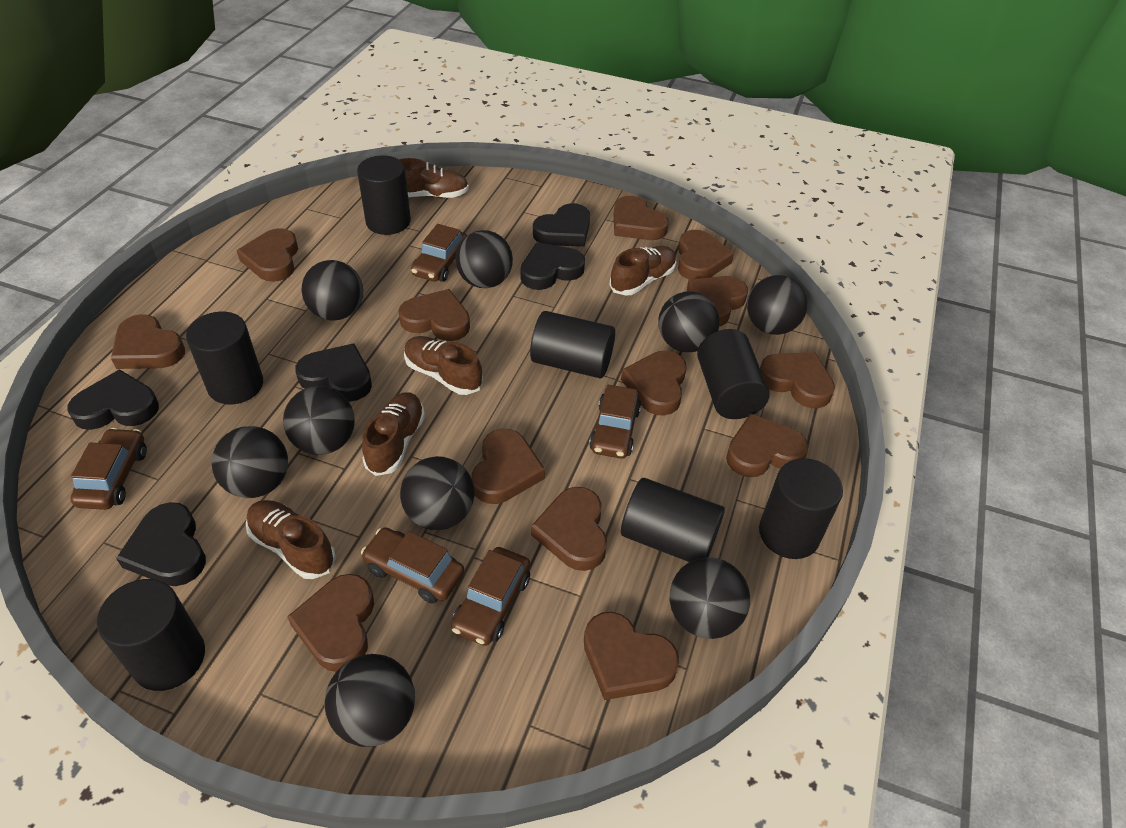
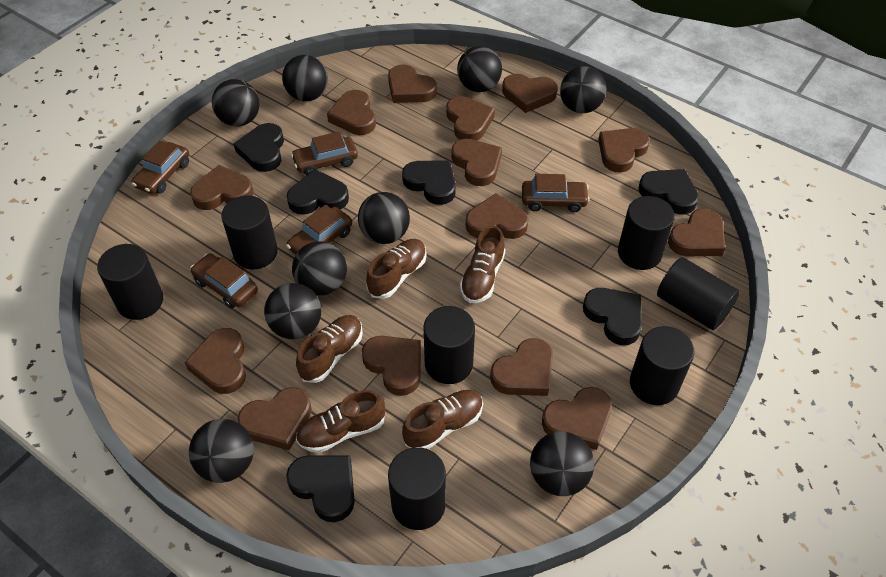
black heart: 5 -> 6
brown heart: 13 -> 14

